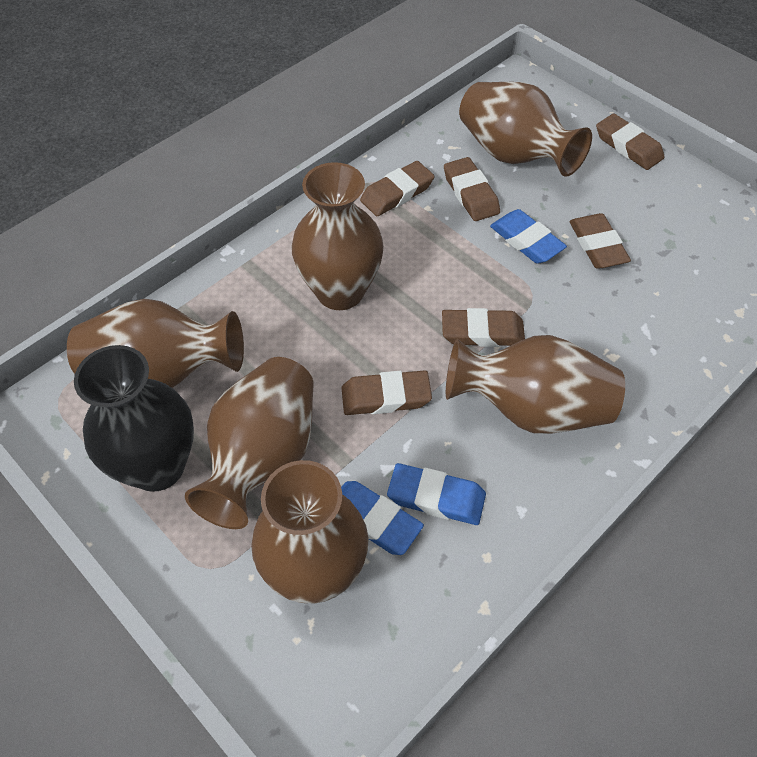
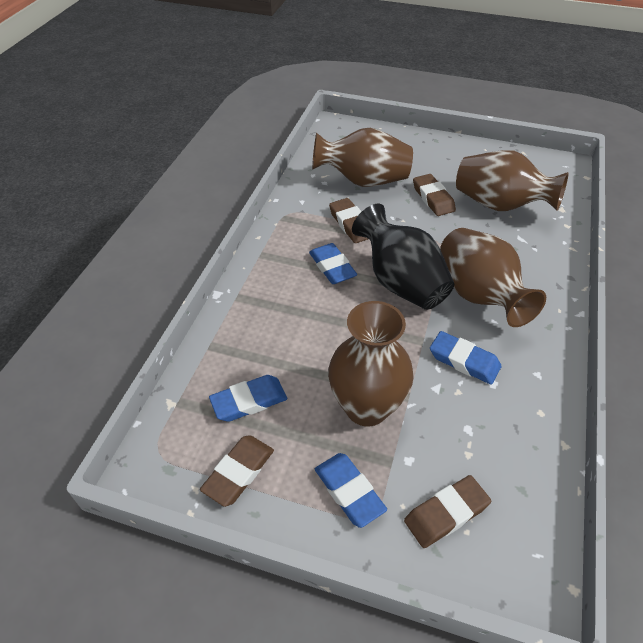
blue eraser: 3 -> 4
brown eraser: 6 -> 4
brown vase: 6 -> 4

